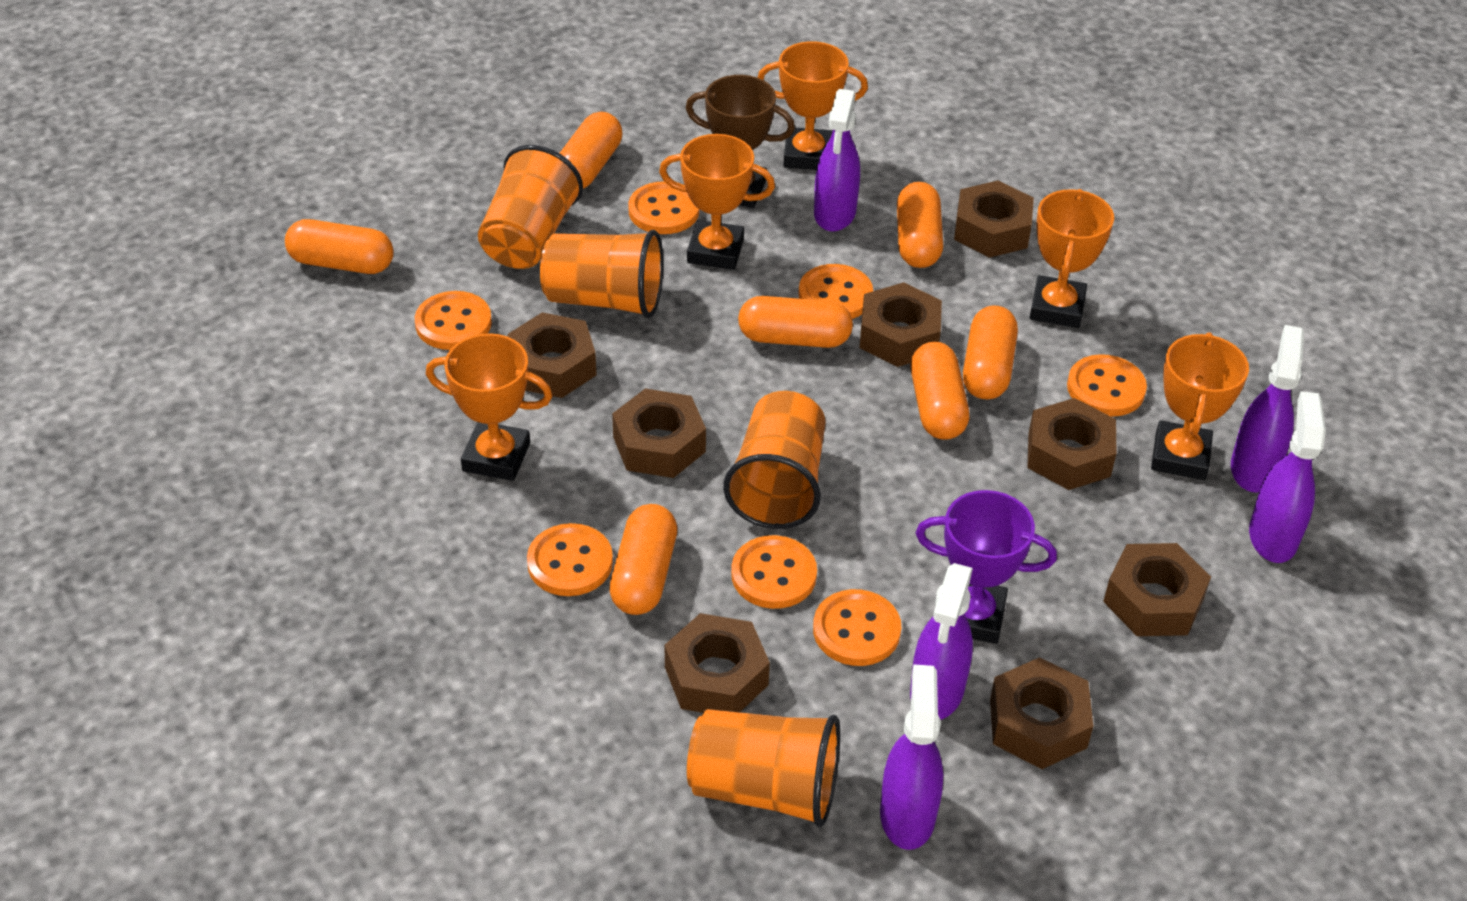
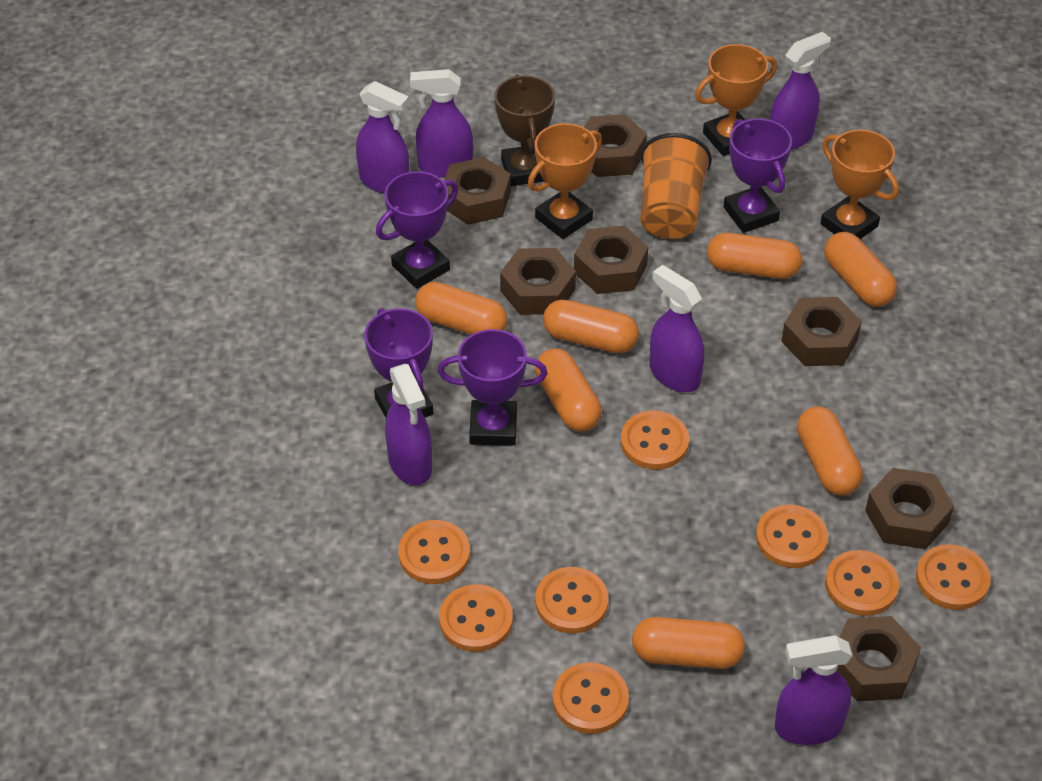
brown nut: 8 -> 7
orange button: 7 -> 8
orange cup: 4 -> 1
orange trophy: 5 -> 3
purple spray bottle: 5 -> 6
purple trophy: 1 -> 4

